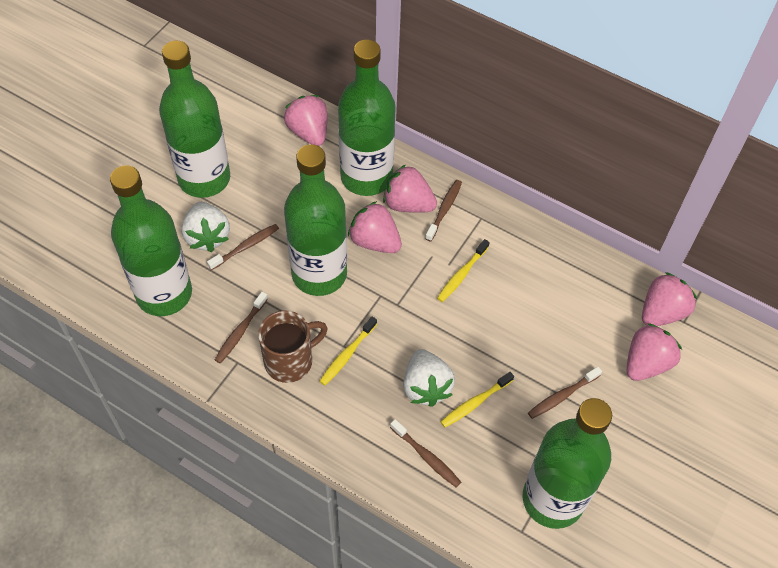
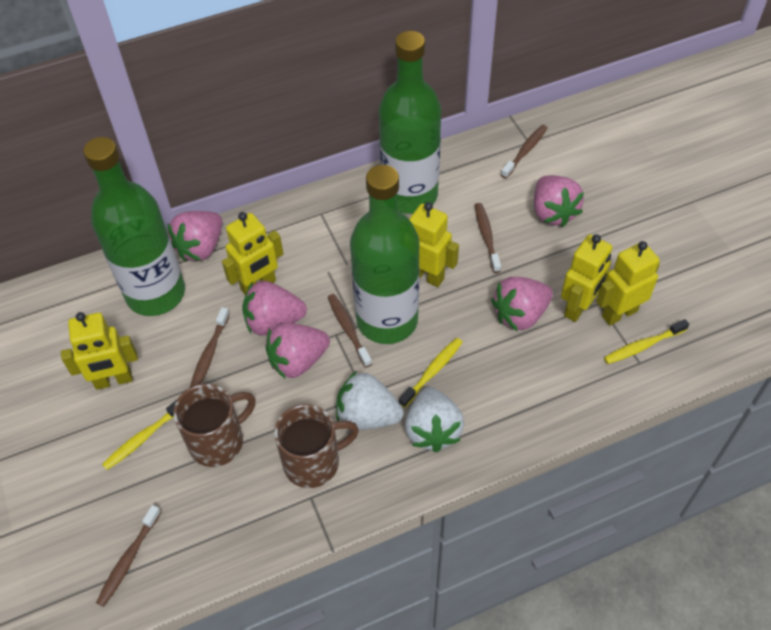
brown mug: 1 -> 2
green bottle: 5 -> 3
yellow robot: 0 -> 5

